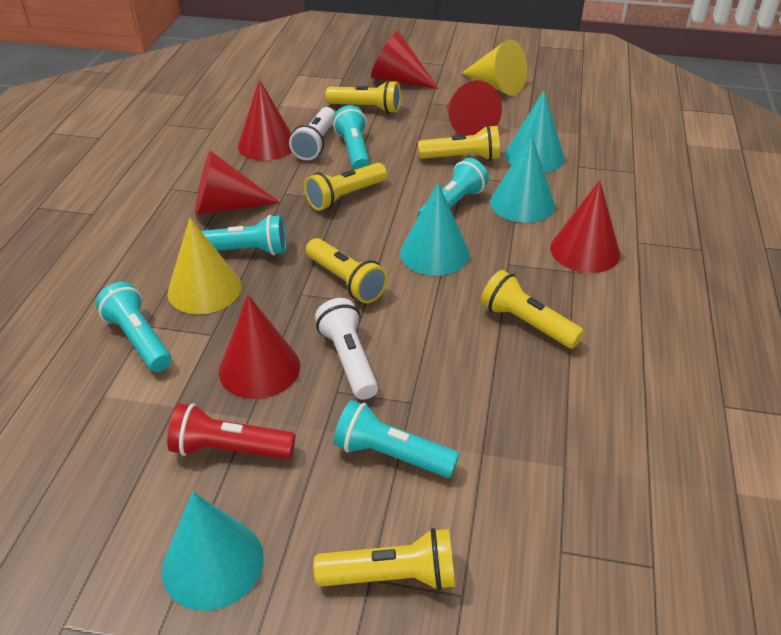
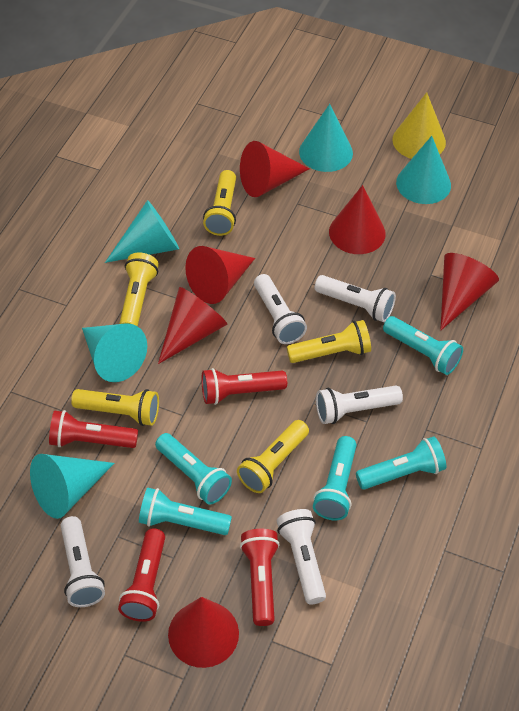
red flashlight: 1 -> 4
turquoise cone: 4 -> 5
white flashlight: 2 -> 5
yellow cone: 2 -> 1
yellow flashlight: 6 -> 5

